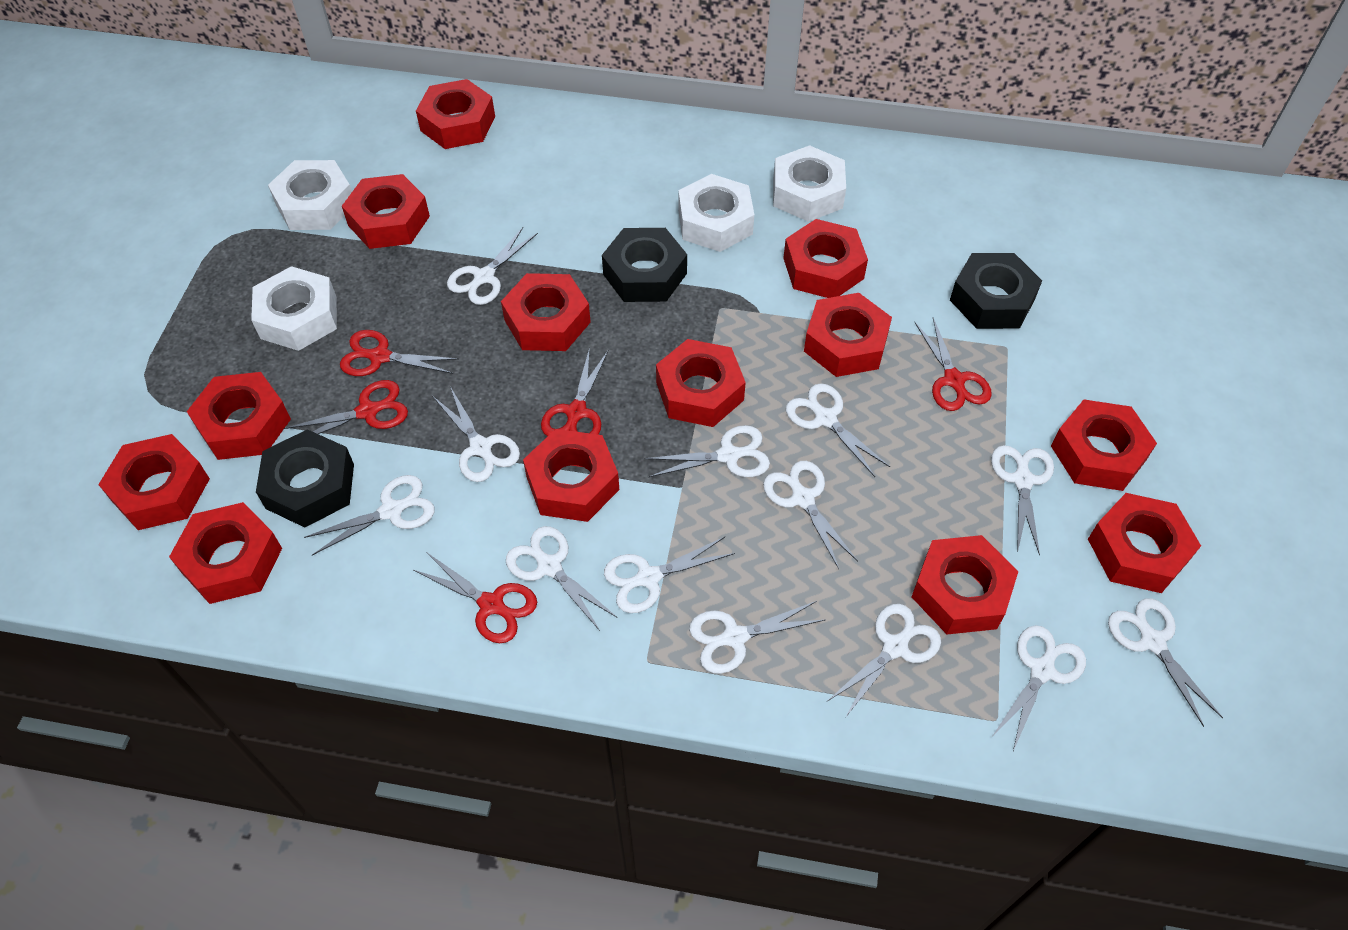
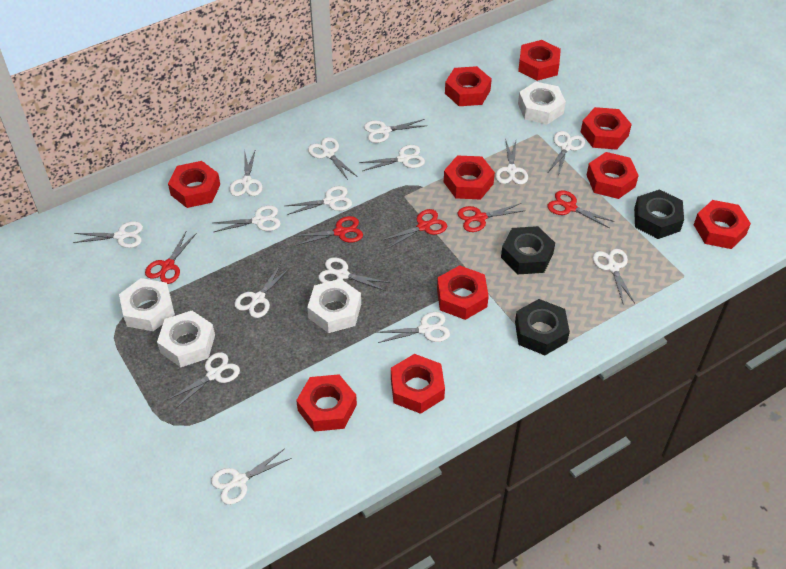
red nut: 13 -> 10
white scissors: 13 -> 15

